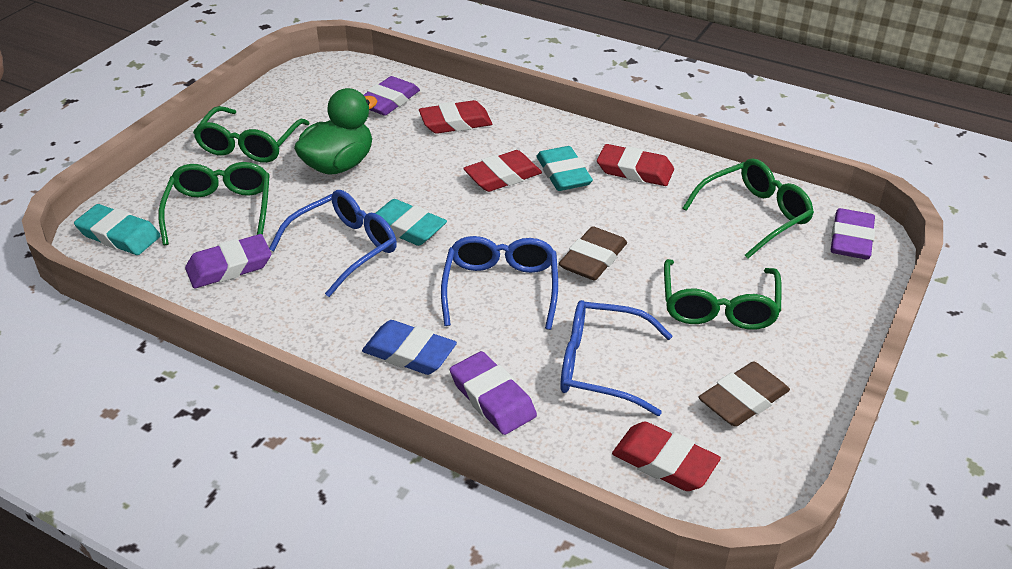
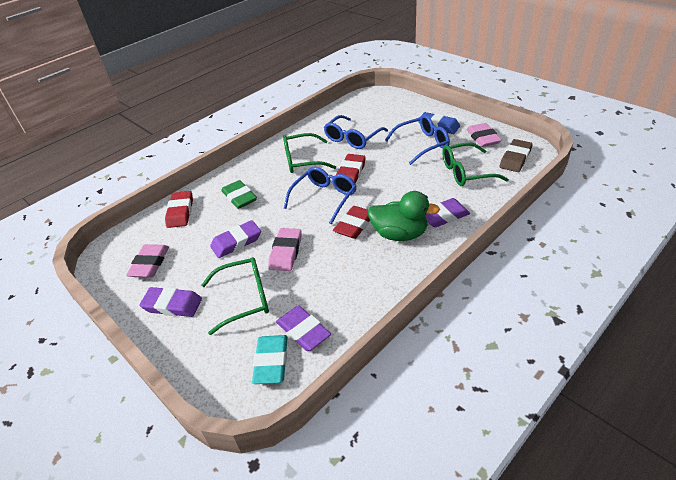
brown eraser: 2 -> 1
green eraser: 0 -> 1
green glasses: 4 -> 3
pink eraser: 0 -> 3
red eraser: 4 -> 3
turquoise eraser: 3 -> 1

